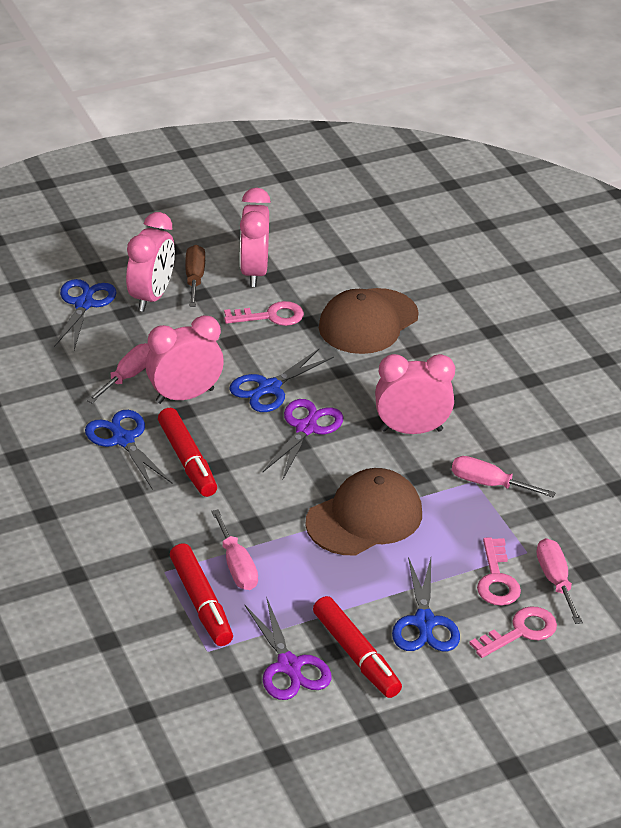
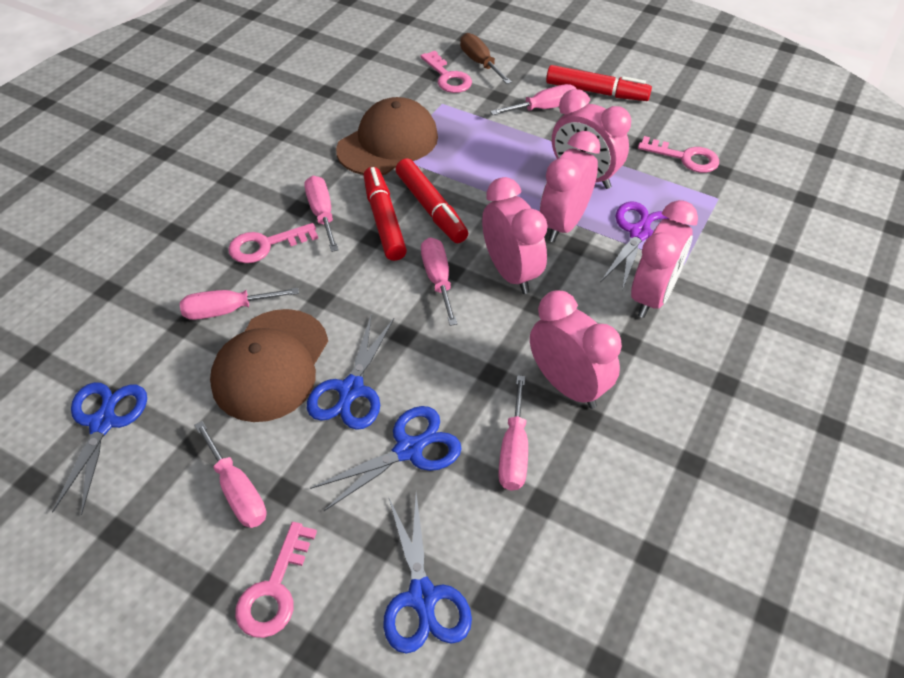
pink clock: 4 -> 5
pink key: 3 -> 4
pink screwdriver: 4 -> 6
purple scissors: 2 -> 1

